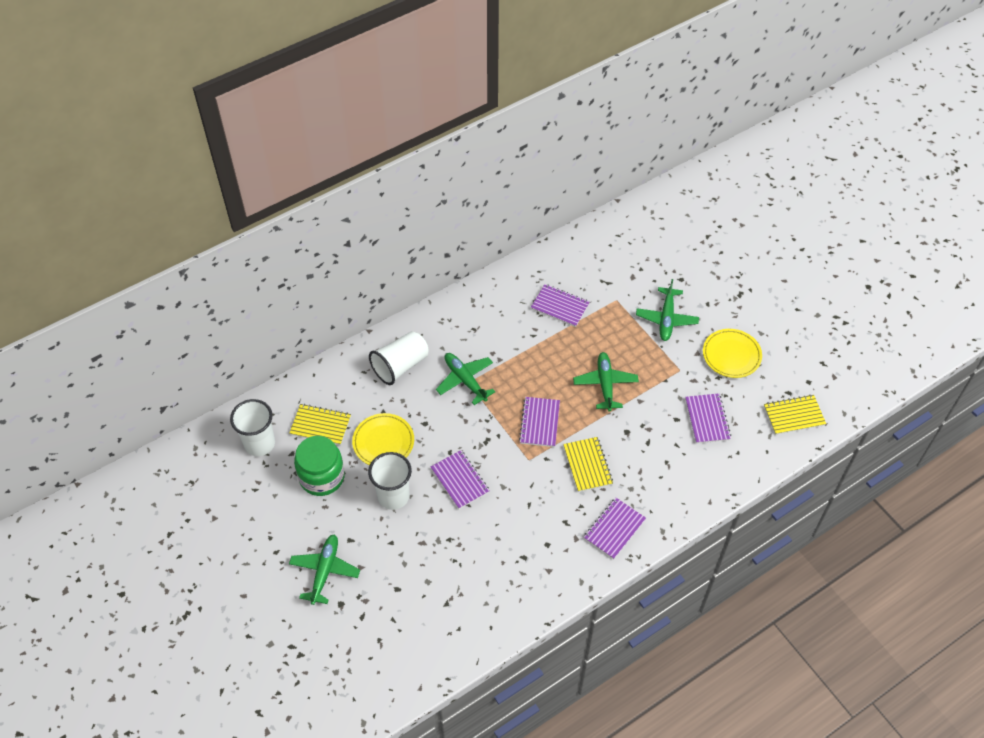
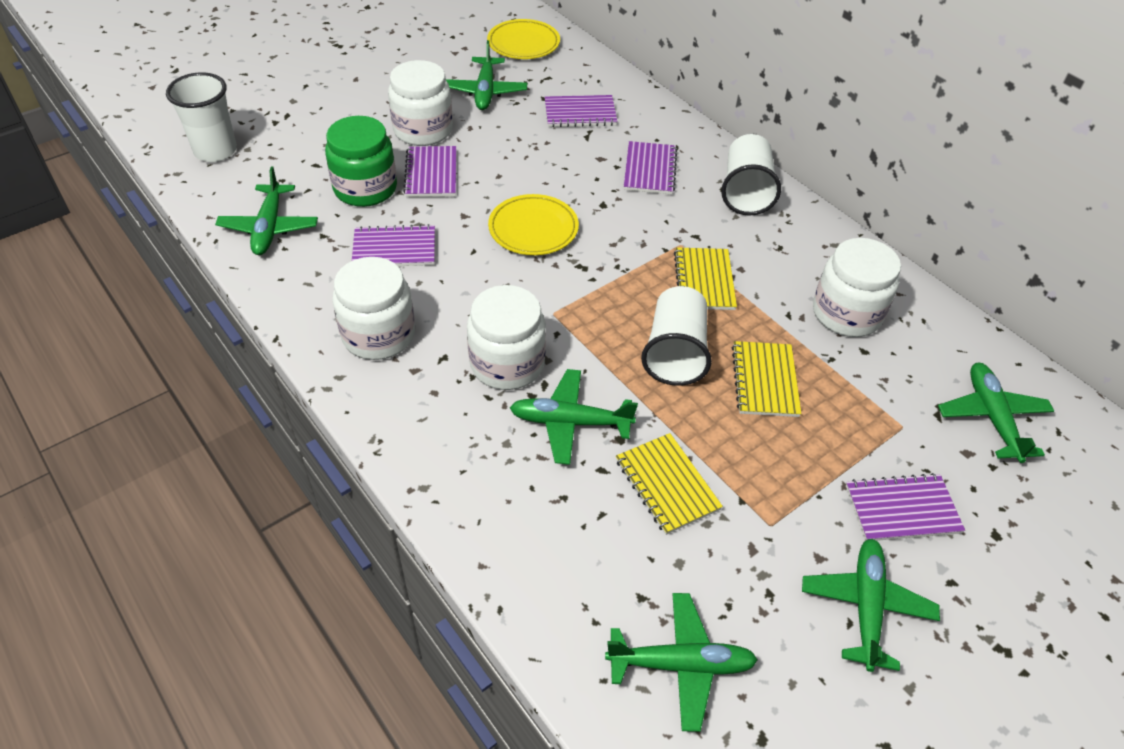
green plane: 4 -> 6
white jar: 0 -> 4

